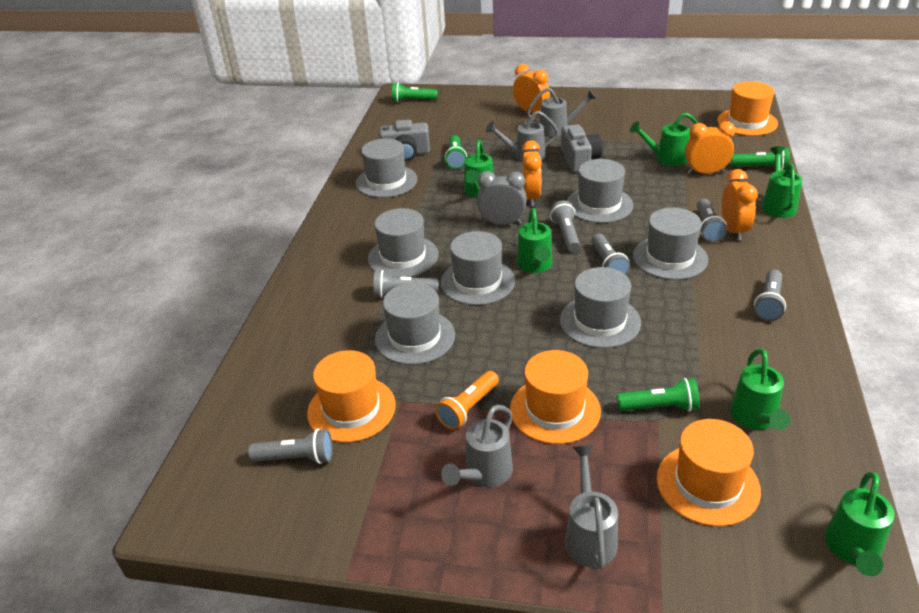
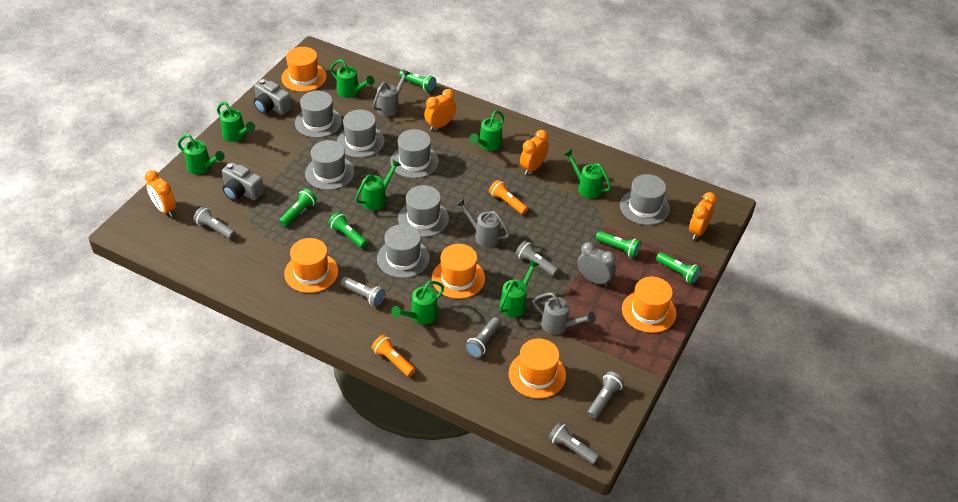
green flashlight: 4 -> 5
green watering can: 6 -> 8
grey watering can: 4 -> 3
orange flashlight: 1 -> 2
orange hat: 4 -> 5

